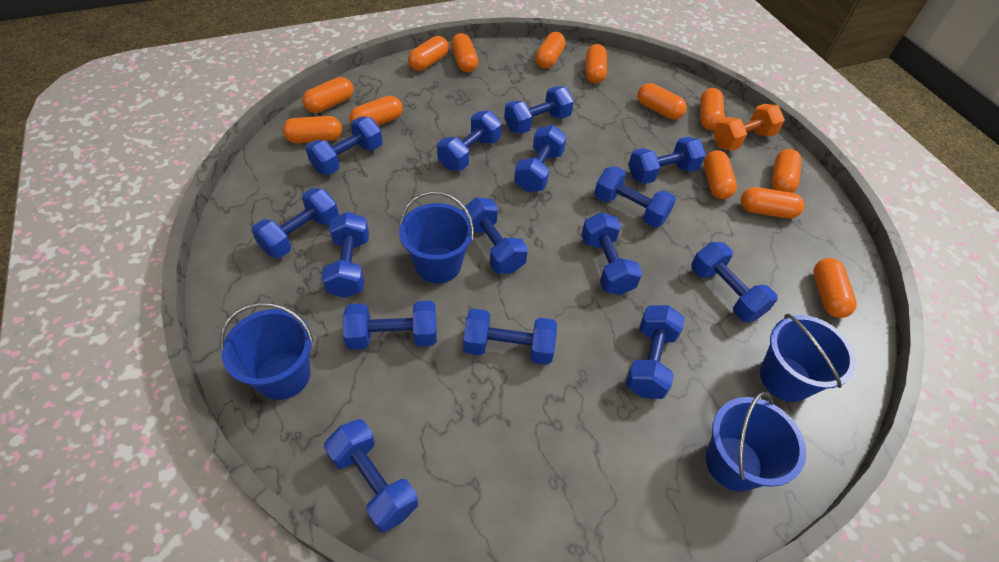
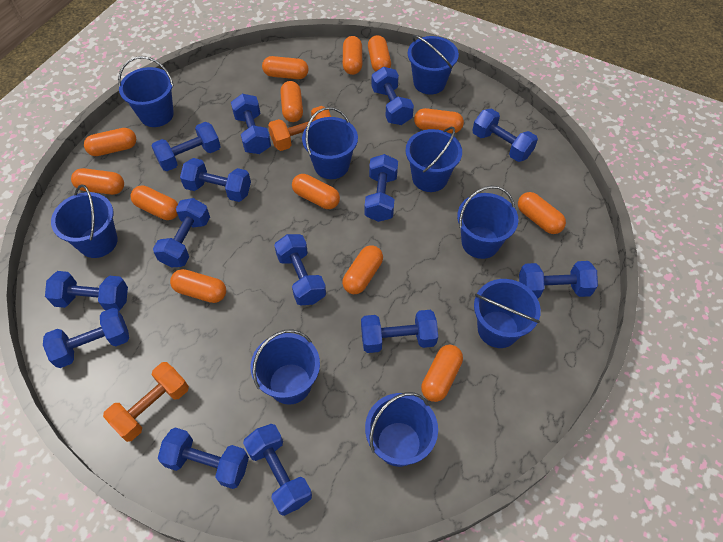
blue bucket: 4 -> 9
blue dumbbell: 15 -> 14
orange dumbbell: 1 -> 2

